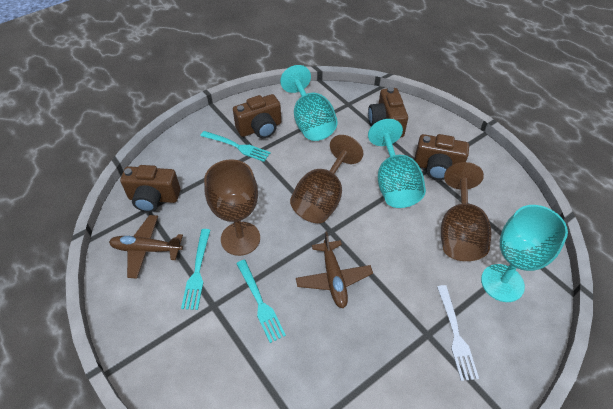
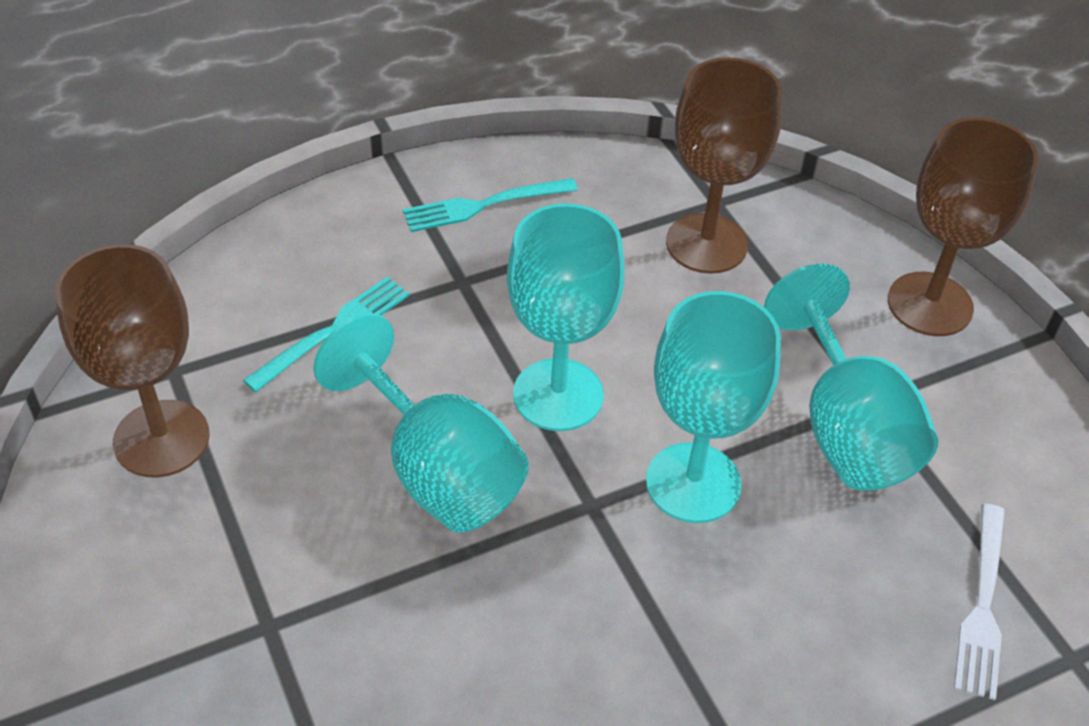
brown camera: 4 -> 0
brown plane: 2 -> 0
turquoise fork: 3 -> 2
turquoise goblet: 3 -> 4

